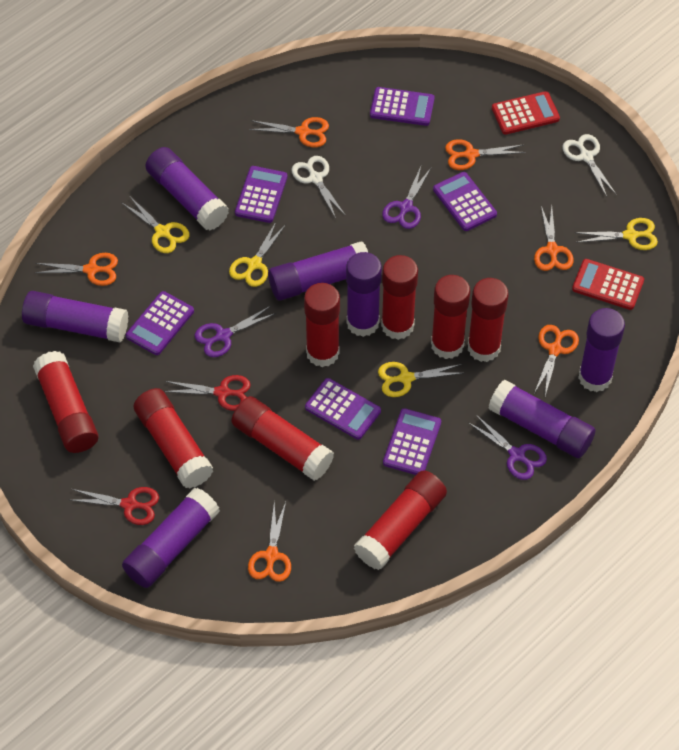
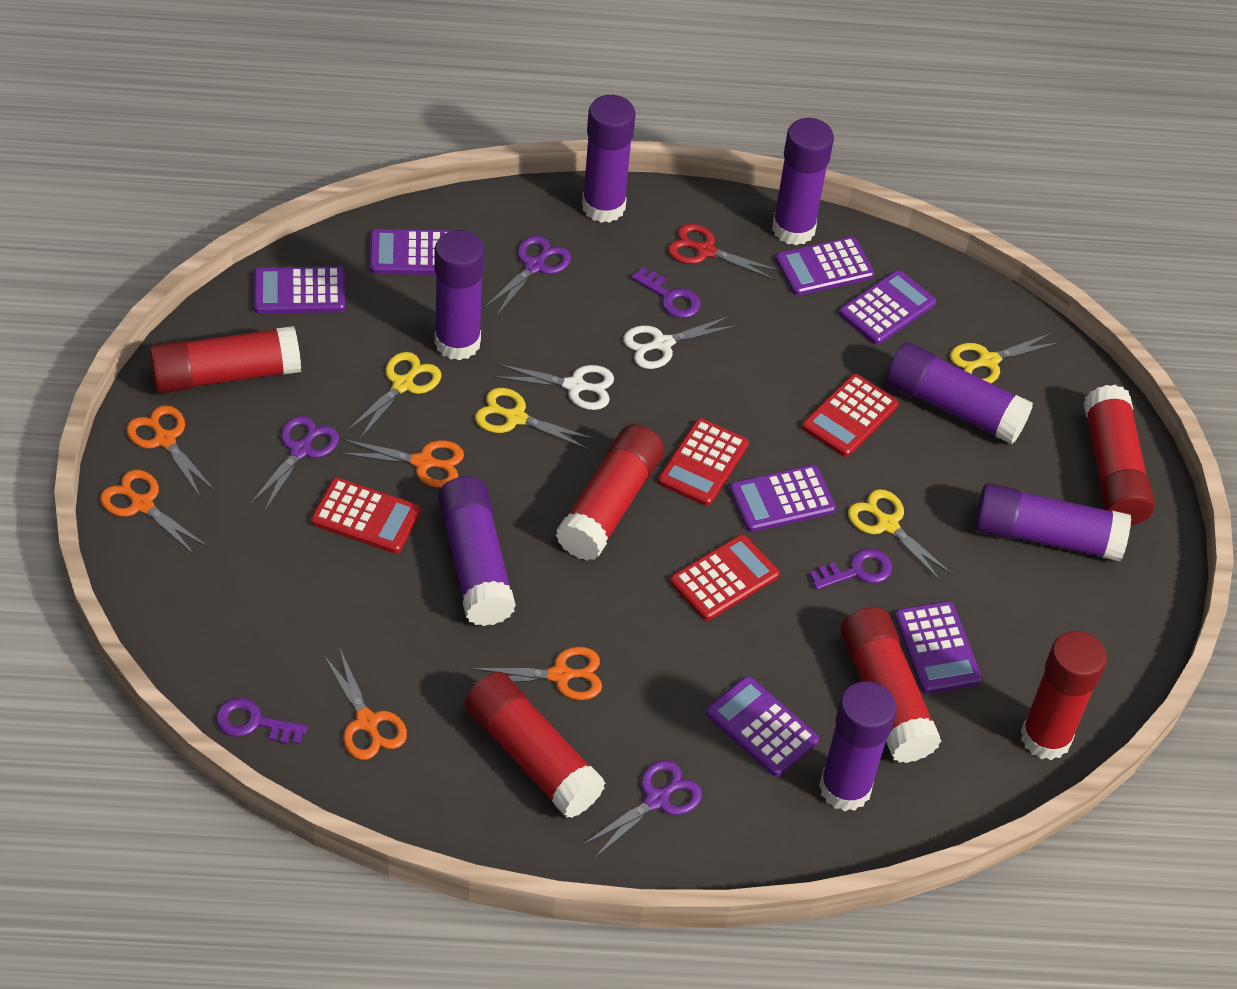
orange scissors: 6 -> 5
purple calculator: 6 -> 7
purple key: 0 -> 3
red calculator: 2 -> 4
red glue stick: 8 -> 6
red scissors: 2 -> 1

